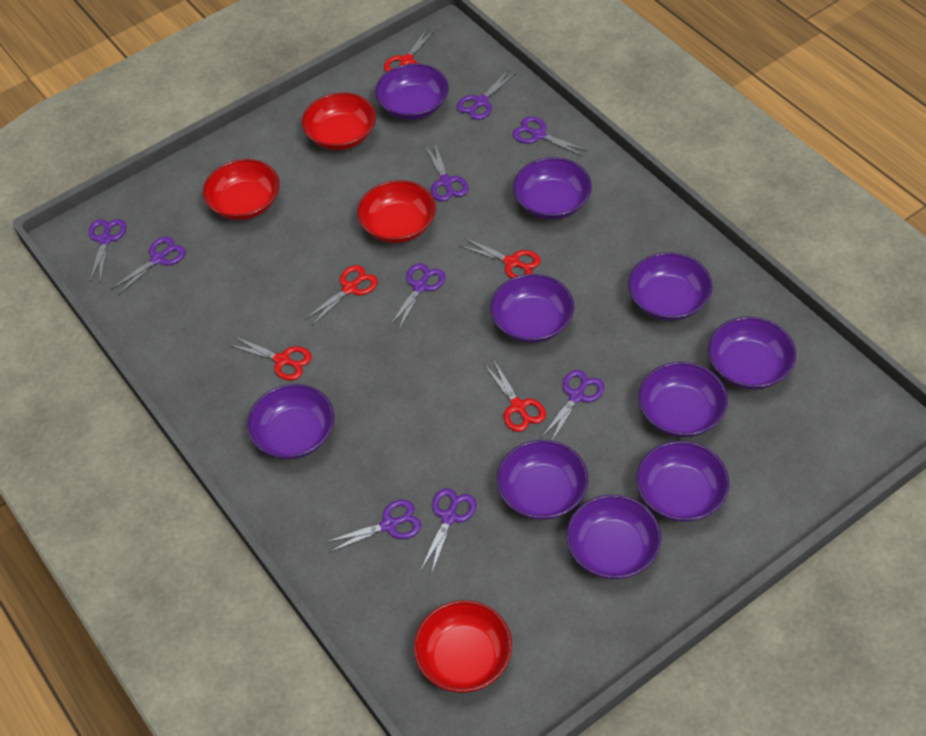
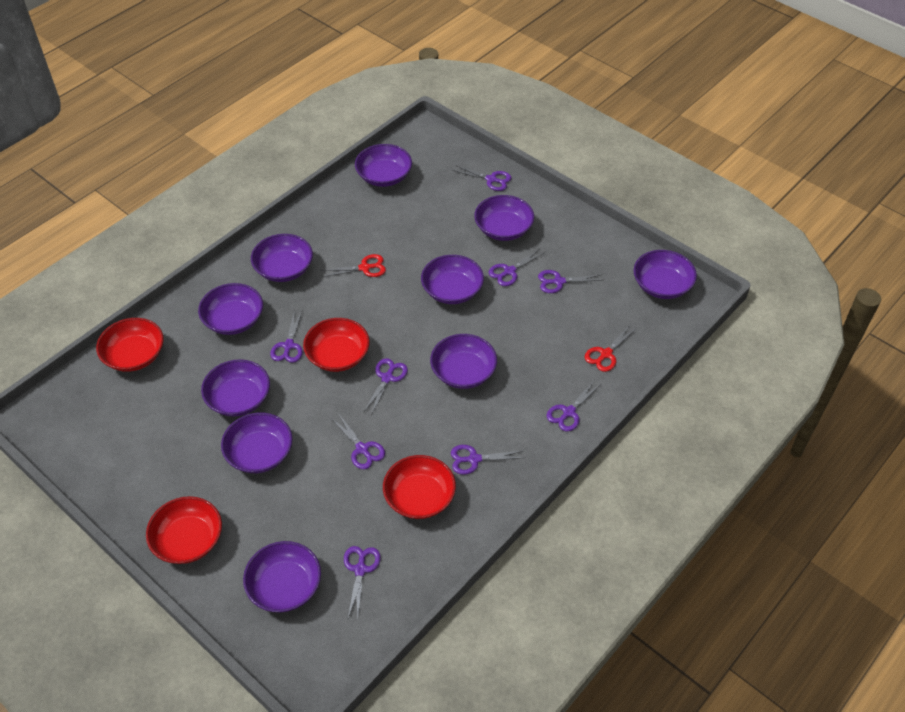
red scissors: 5 -> 2

